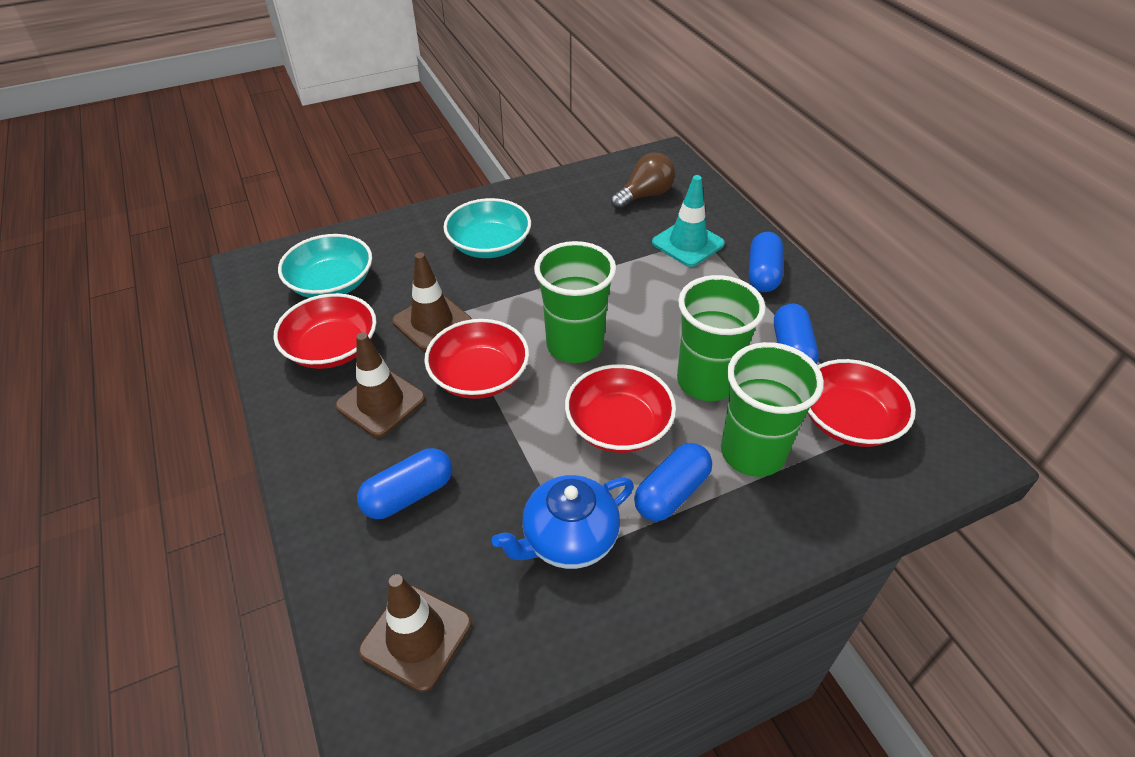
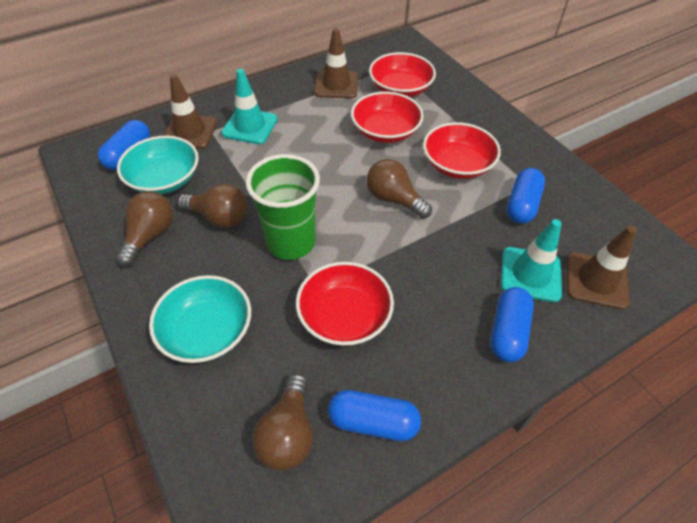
blue teapot: 1 -> 0
brown light bulb: 1 -> 4
green cup: 3 -> 1
turquoise traffic cone: 1 -> 2

